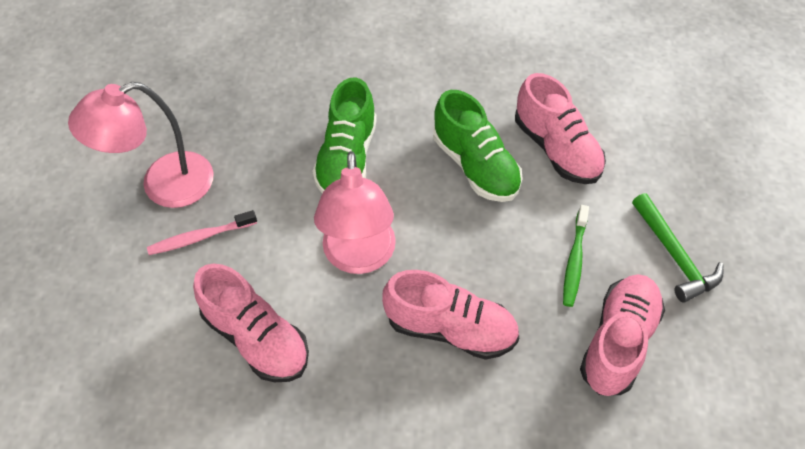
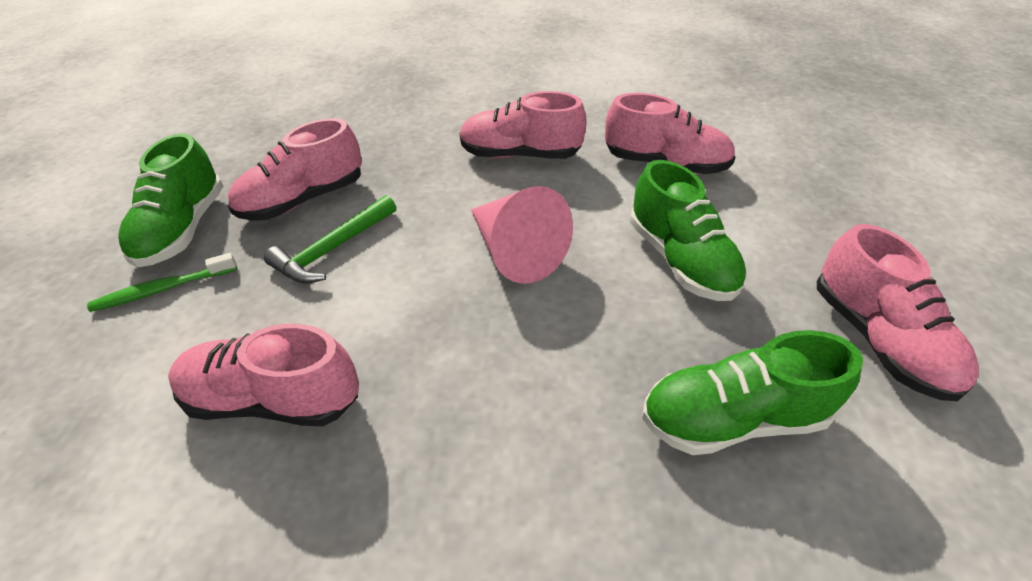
green shoe: 2 -> 3
pink cone: 0 -> 1
pink lamp: 2 -> 0
pink shoe: 4 -> 5
pink toothbrush: 1 -> 0

